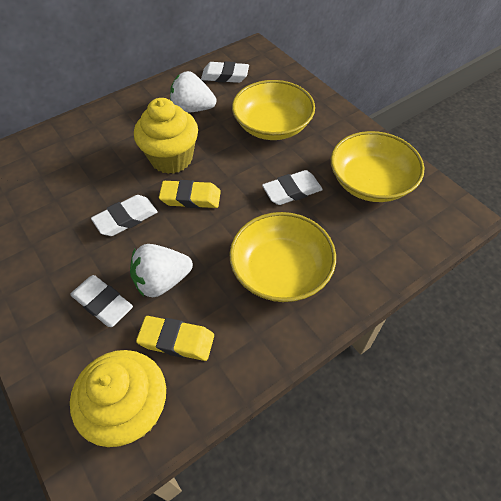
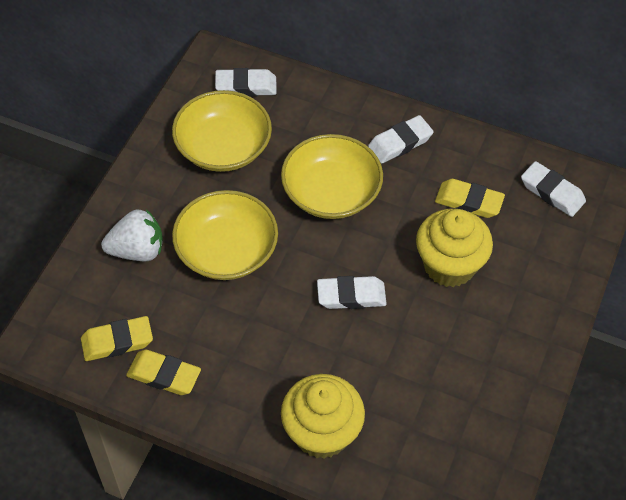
white strawberry: 2 -> 1
yellow eraser: 2 -> 3

